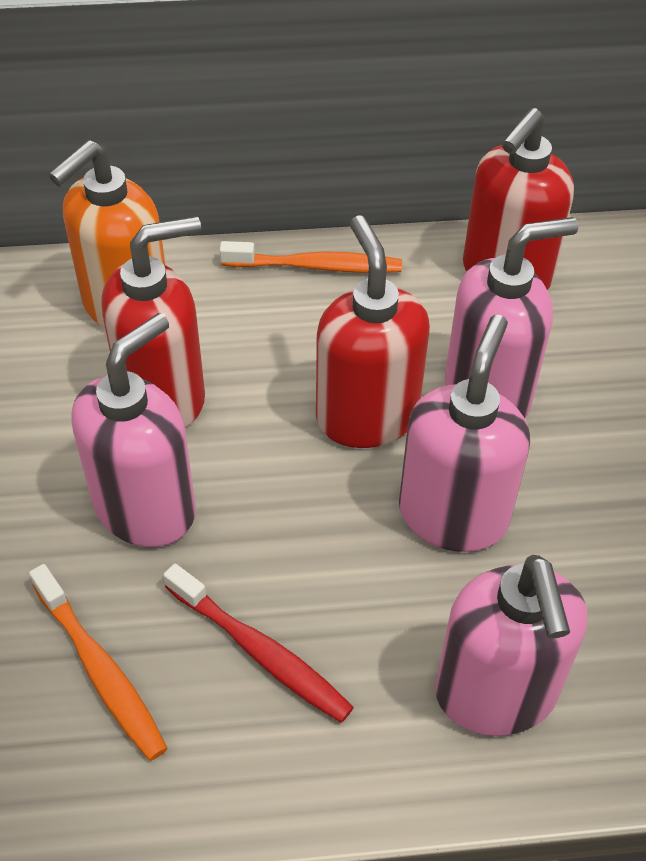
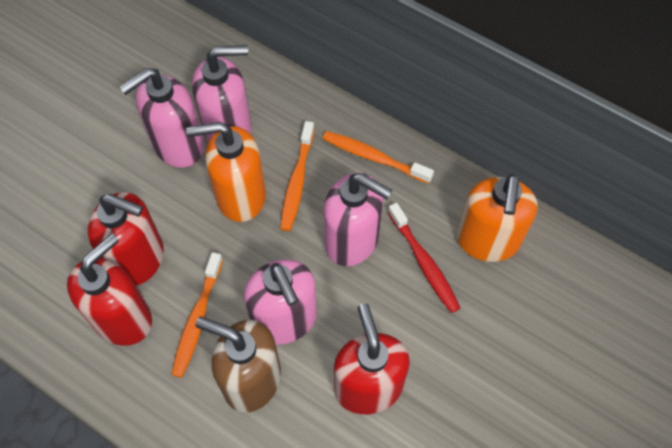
brown soap dispenser: 0 -> 1
orange soap dispenser: 1 -> 2
orange toothbrush: 2 -> 3

